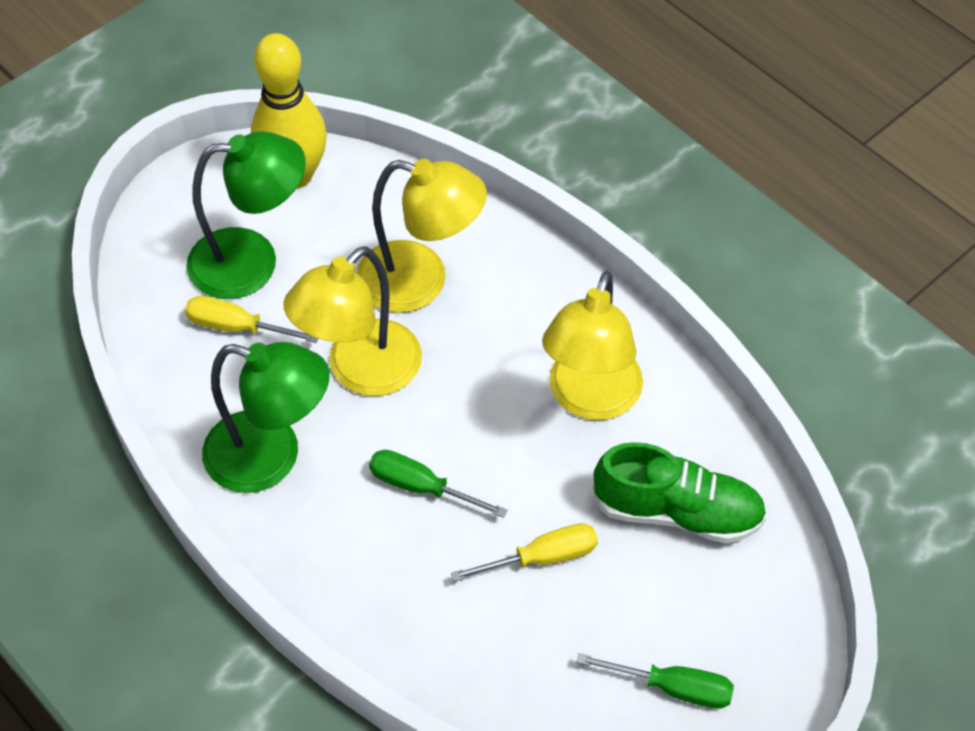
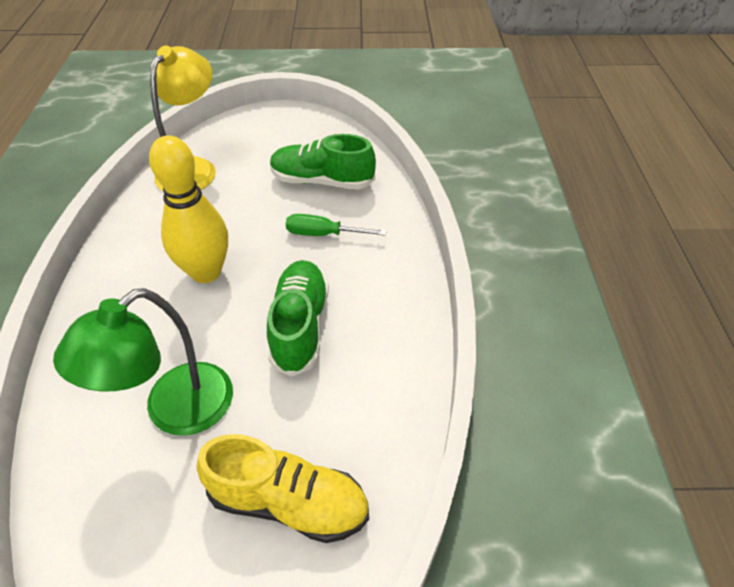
green lamp: 2 -> 1
green screwdriver: 2 -> 1
green shoe: 1 -> 2
yellow lamp: 3 -> 1
yellow screwdriver: 2 -> 0
yellow shoe: 0 -> 1

